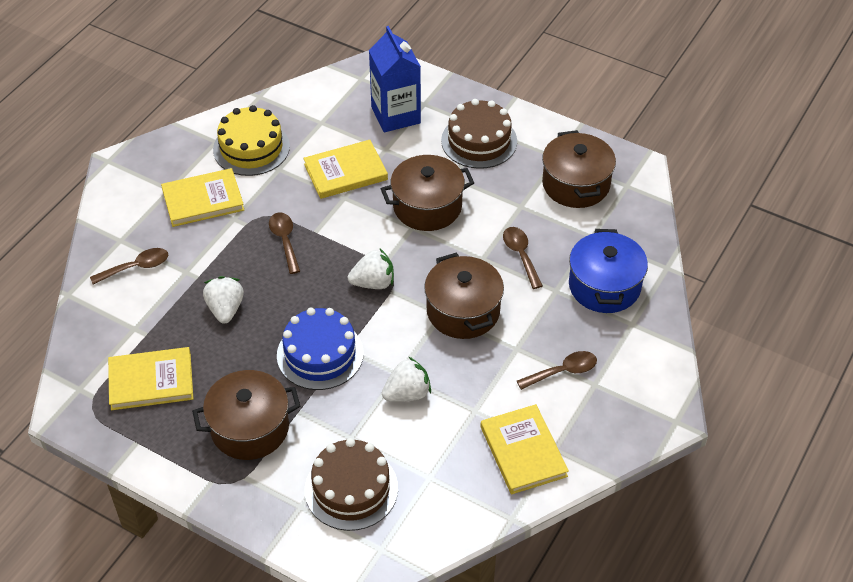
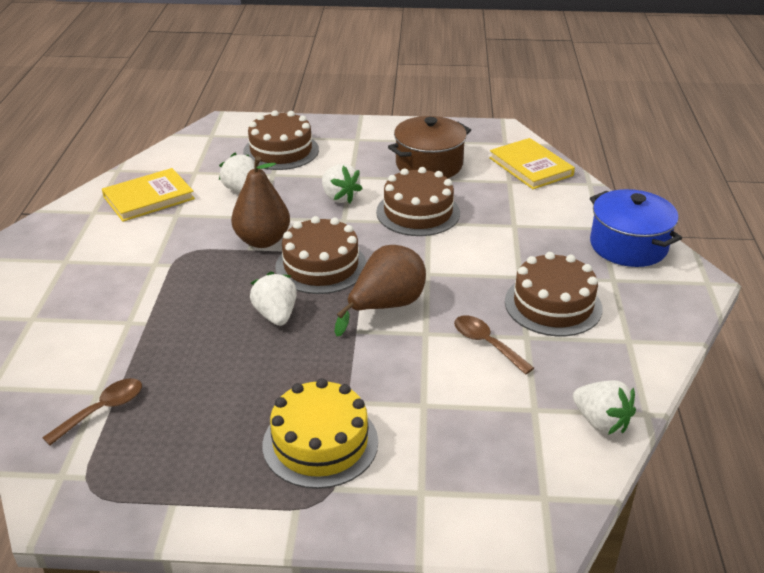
blue cake: 1 -> 0
blue carton: 1 -> 0
brown cake: 2 -> 4
brown pear: 0 -> 2
brown pot: 4 -> 1
brown spoon: 4 -> 2
white strawberry: 3 -> 4
yellow book: 4 -> 2

